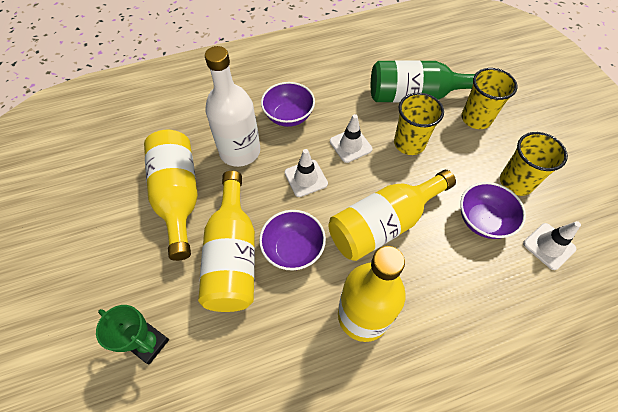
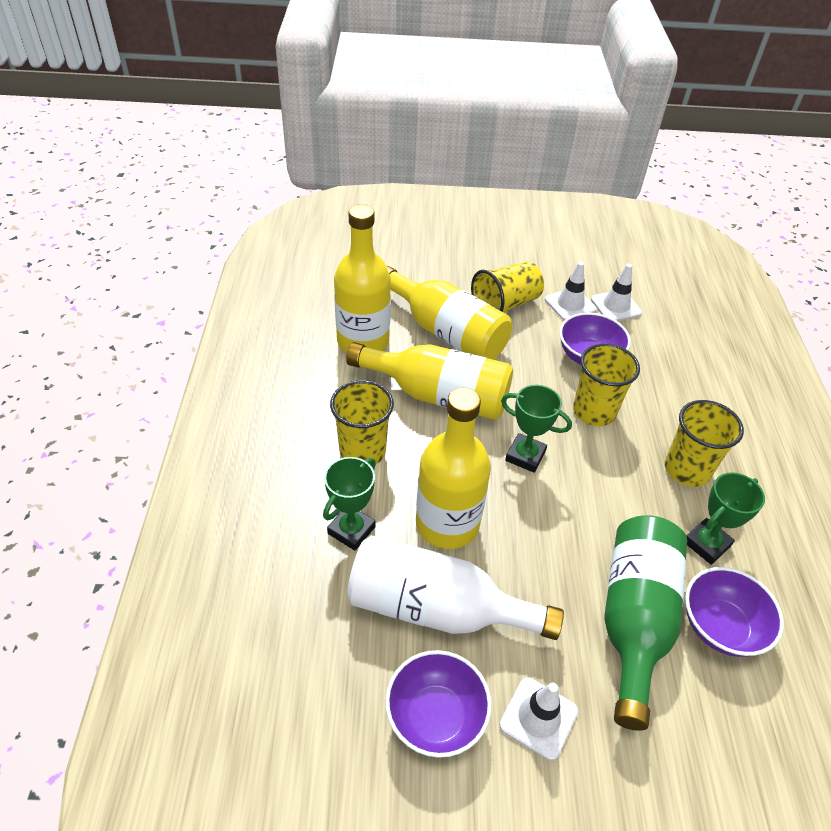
green trophy: 1 -> 3
yellow cup: 3 -> 4

